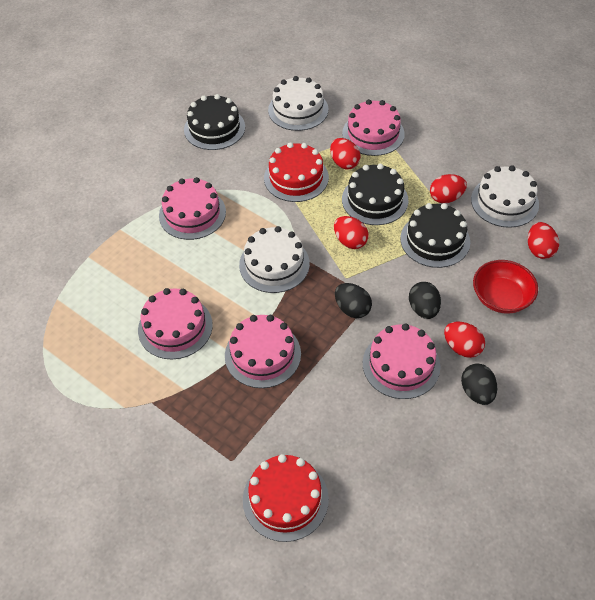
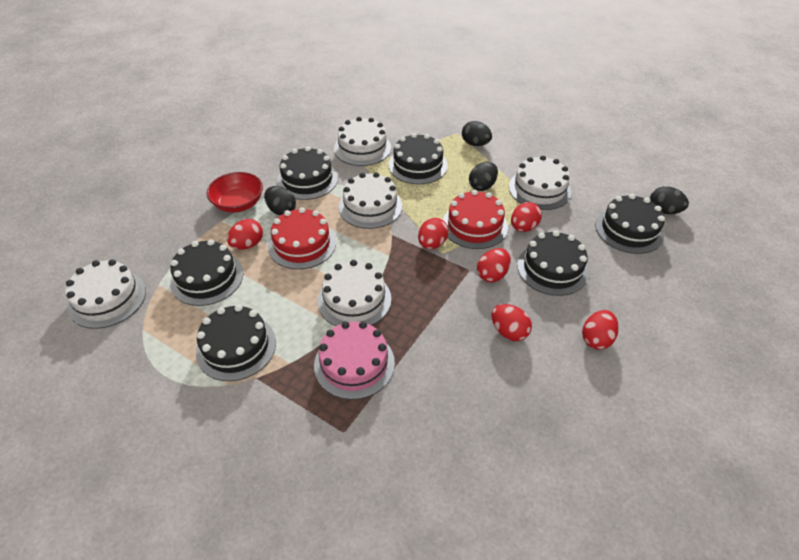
black cake: 3 -> 6
black egg: 3 -> 4
pink cake: 5 -> 1
red egg: 5 -> 6
white cake: 3 -> 5

